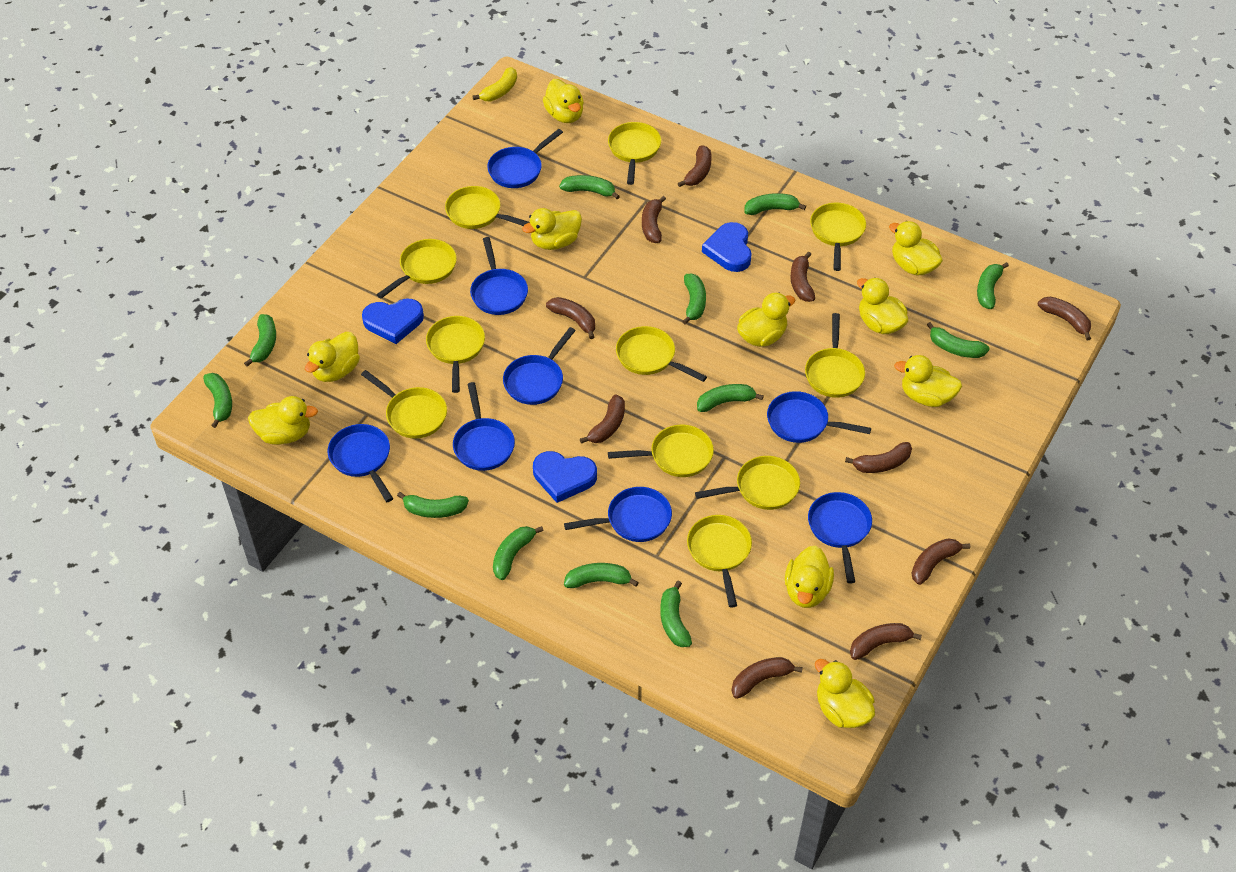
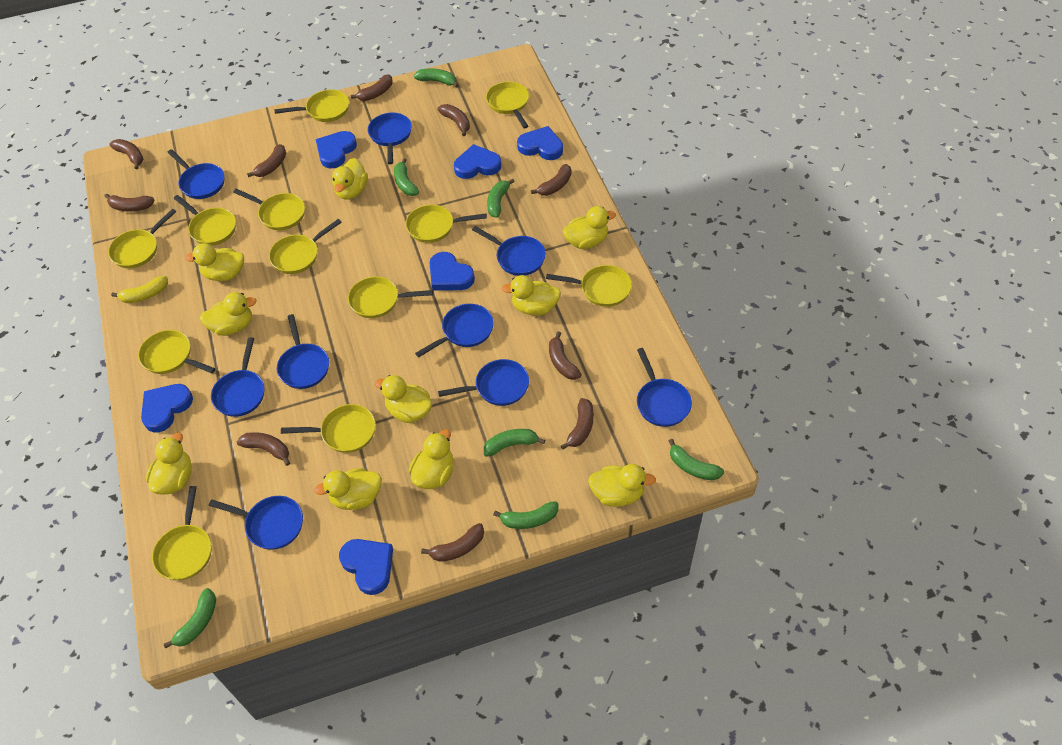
blue heart: 3 -> 6
blue pan: 8 -> 9
green banana: 12 -> 7
yellow pan: 11 -> 12

